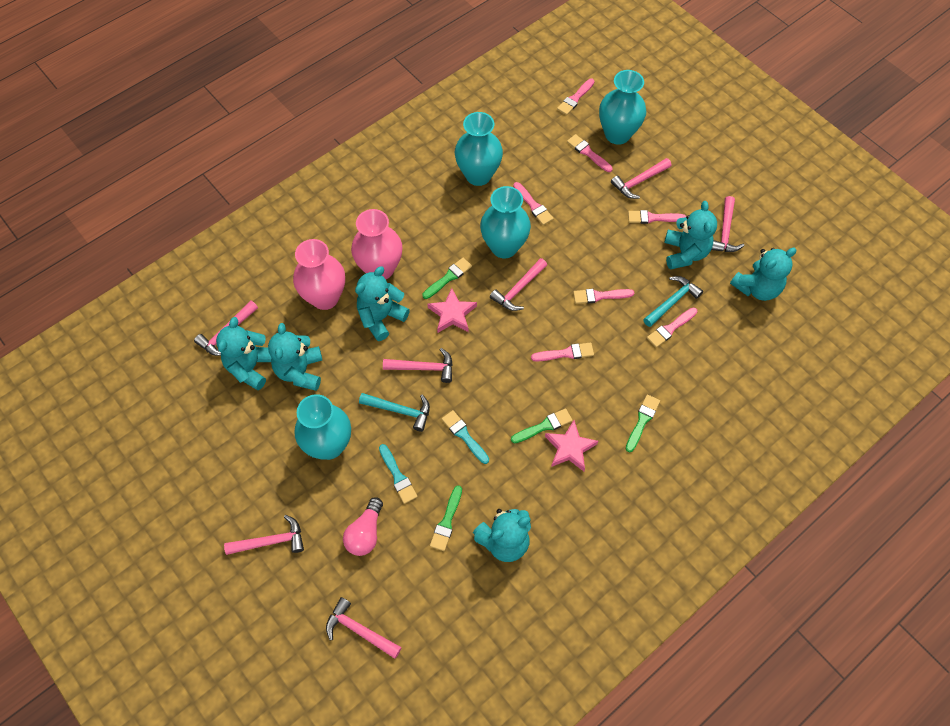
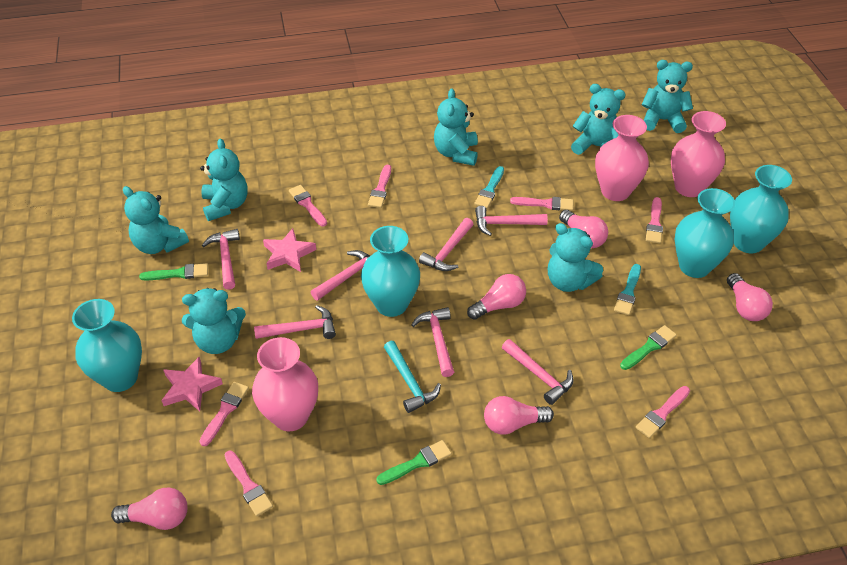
green brush: 4 -> 3
pink light bulb: 1 -> 5
pink vase: 2 -> 3
turquoise hammer: 2 -> 1
turquoise teddy bear: 6 -> 7

